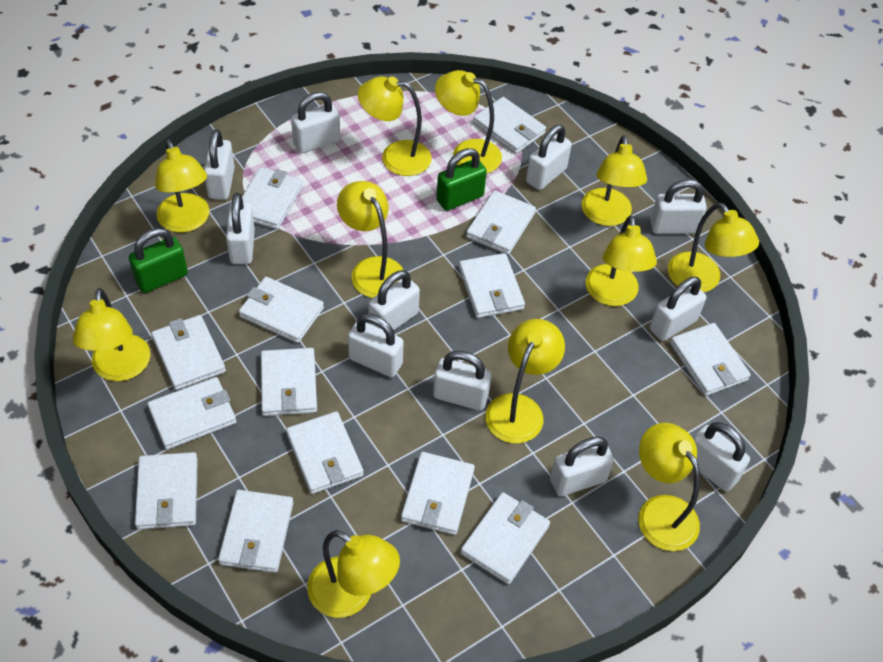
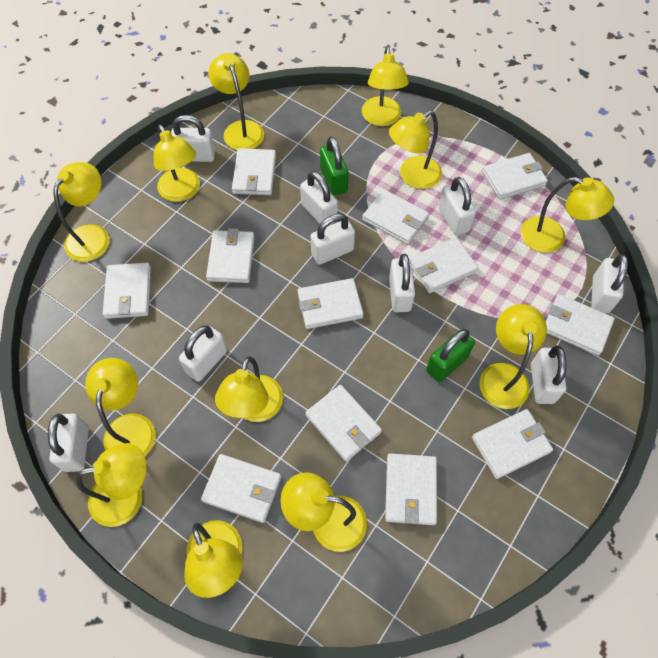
white padlock: 11 -> 9
white wallet: 14 -> 12
yellow lamp: 11 -> 12

